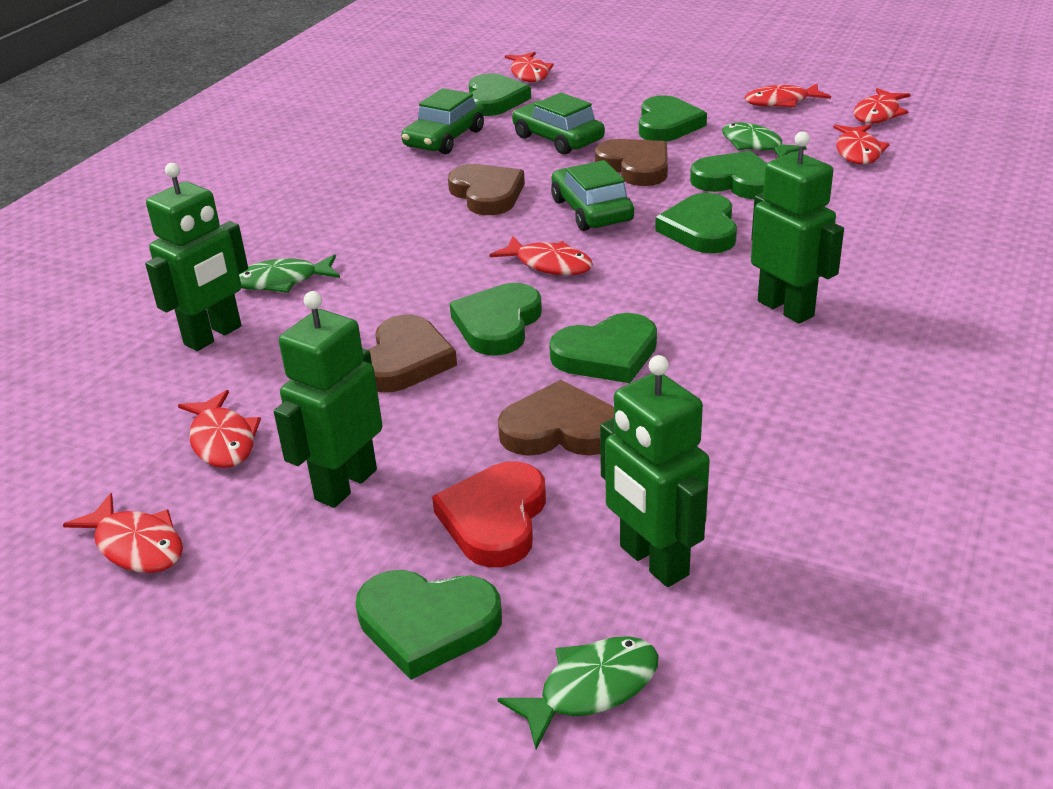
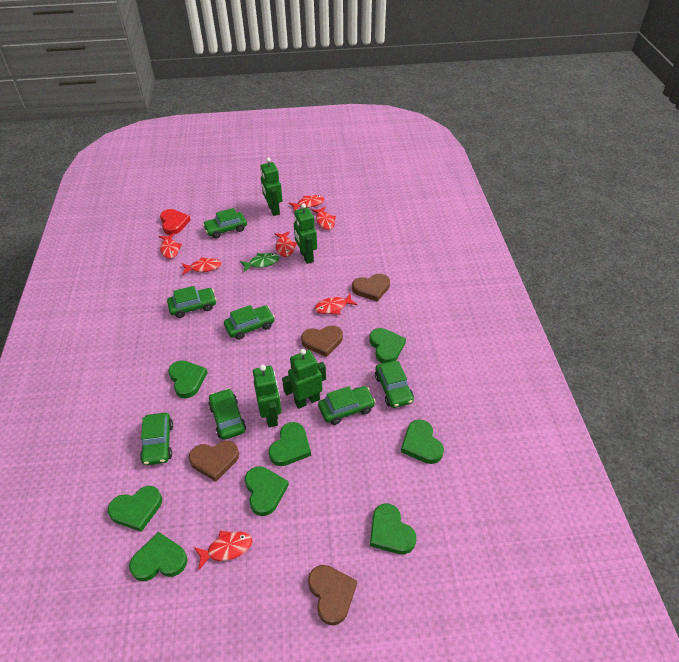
green car: 3 -> 7
green fish: 3 -> 1
green heart: 7 -> 8

